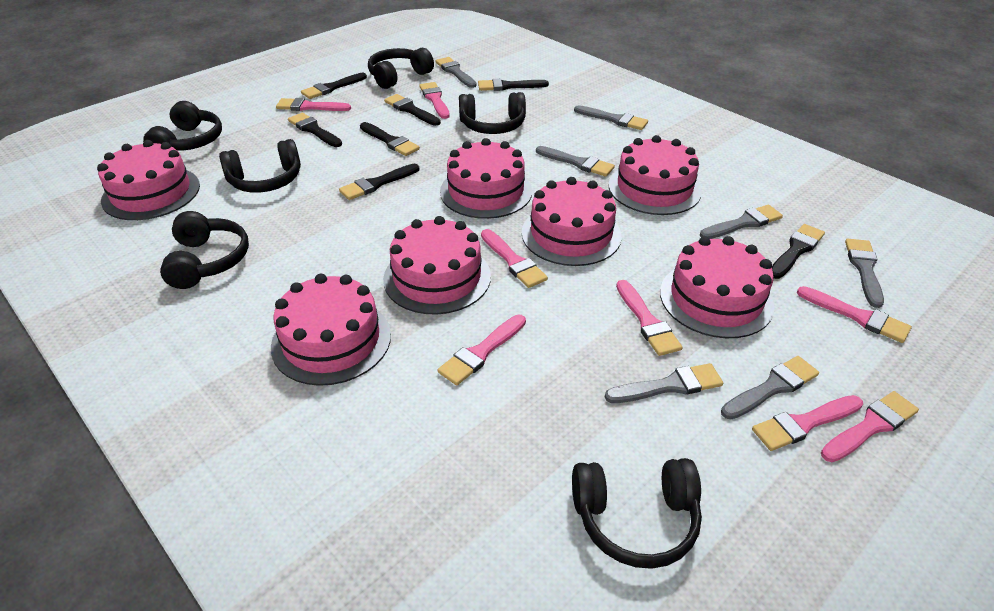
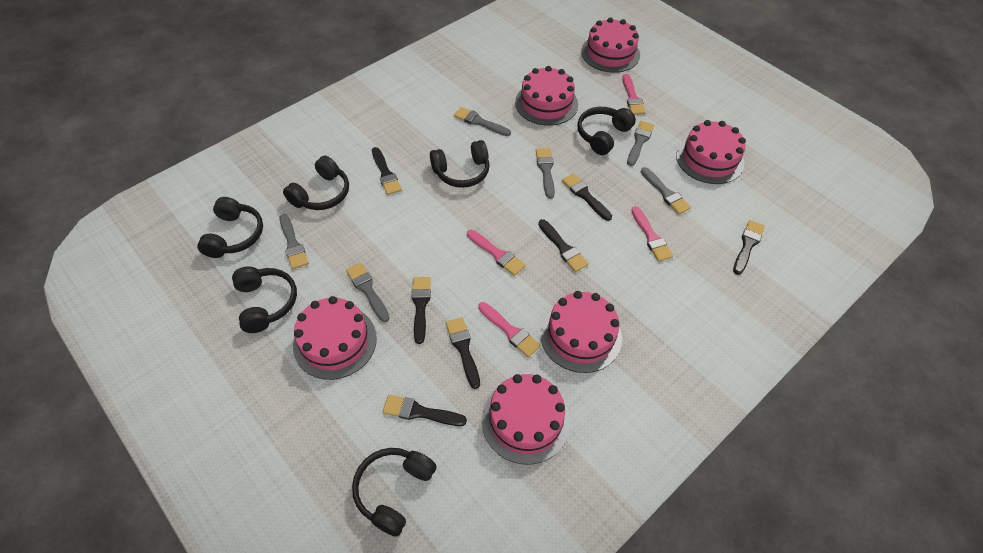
grey brush: 7 -> 6
pink brush: 8 -> 4
pink cake: 7 -> 6

